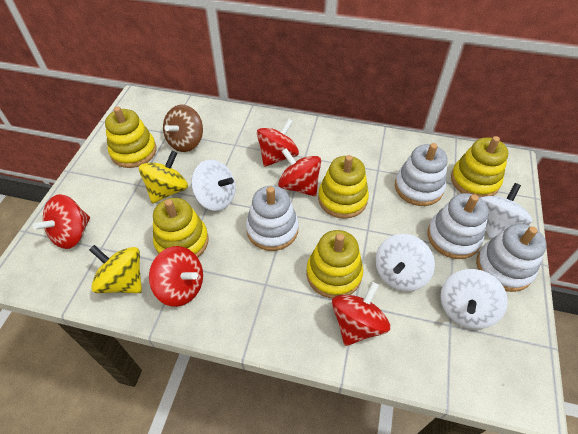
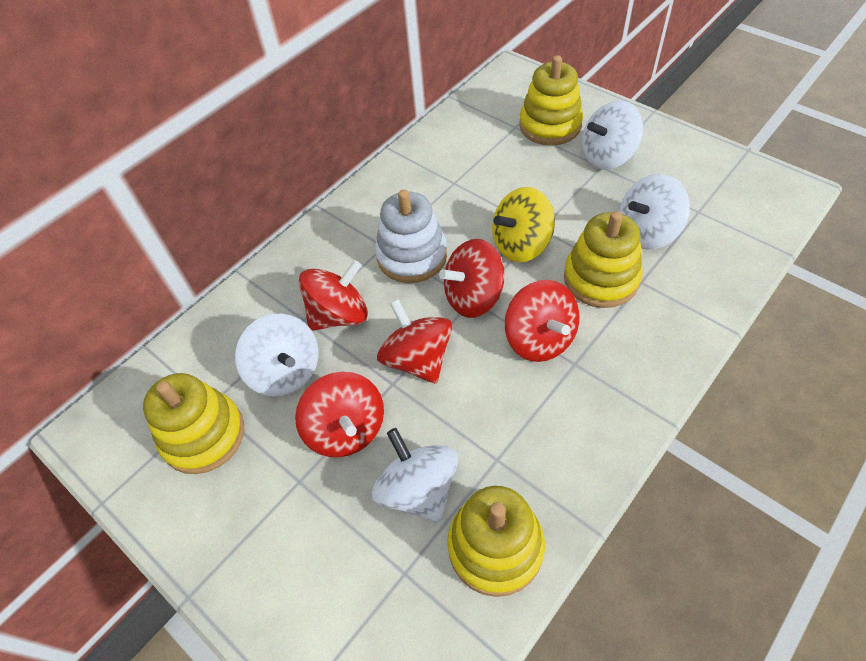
brown spinning top: 1 -> 0
white stacking toy: 4 -> 1
yellow spinning top: 2 -> 1
yellow stacking toy: 5 -> 4

